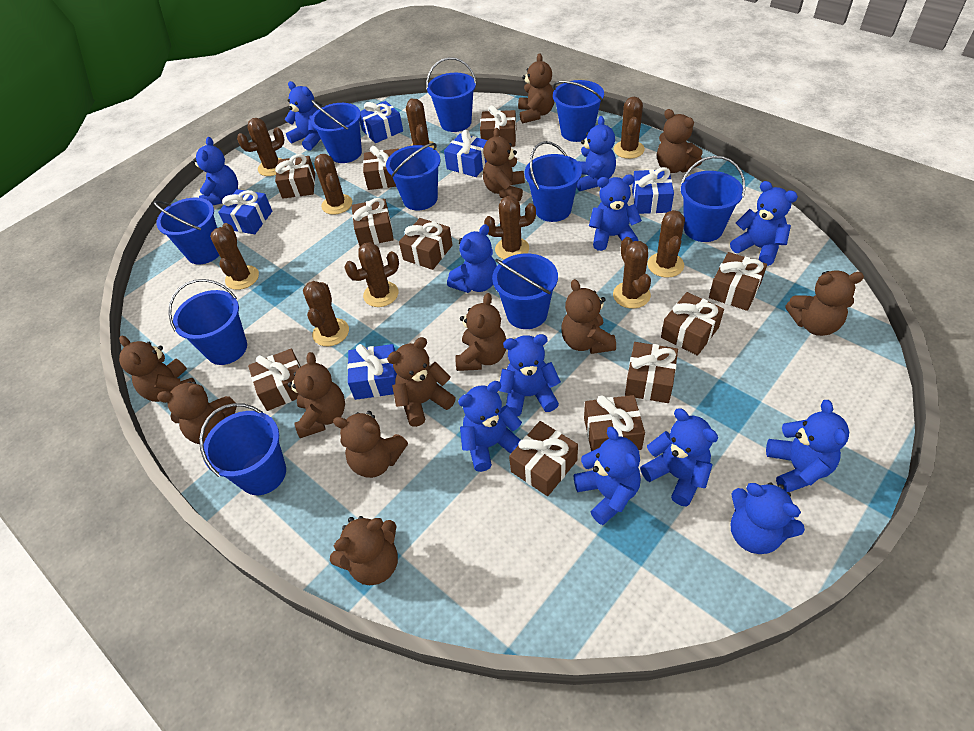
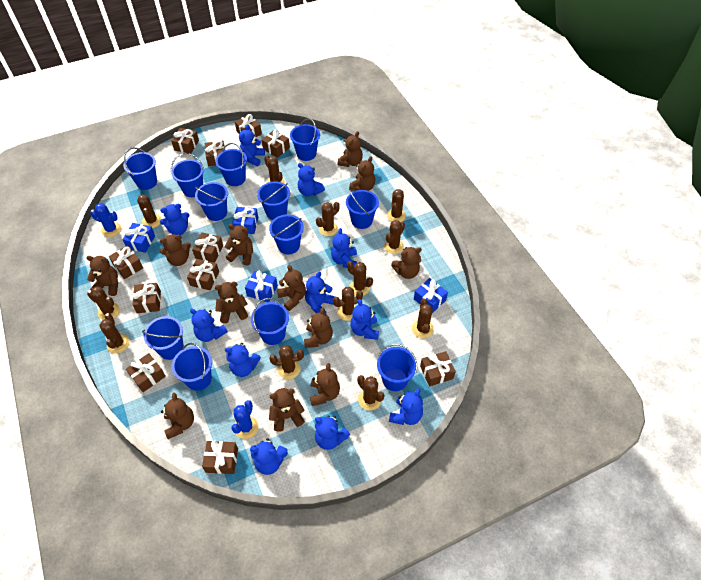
blue bucket: 10 -> 12
blue cactus: 0 -> 2
blue gift: 5 -> 4
blue teddy bear: 12 -> 11
brown cactus: 10 -> 12

